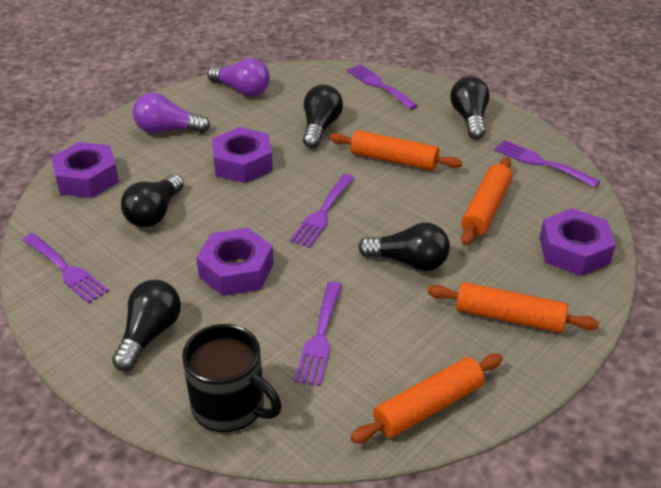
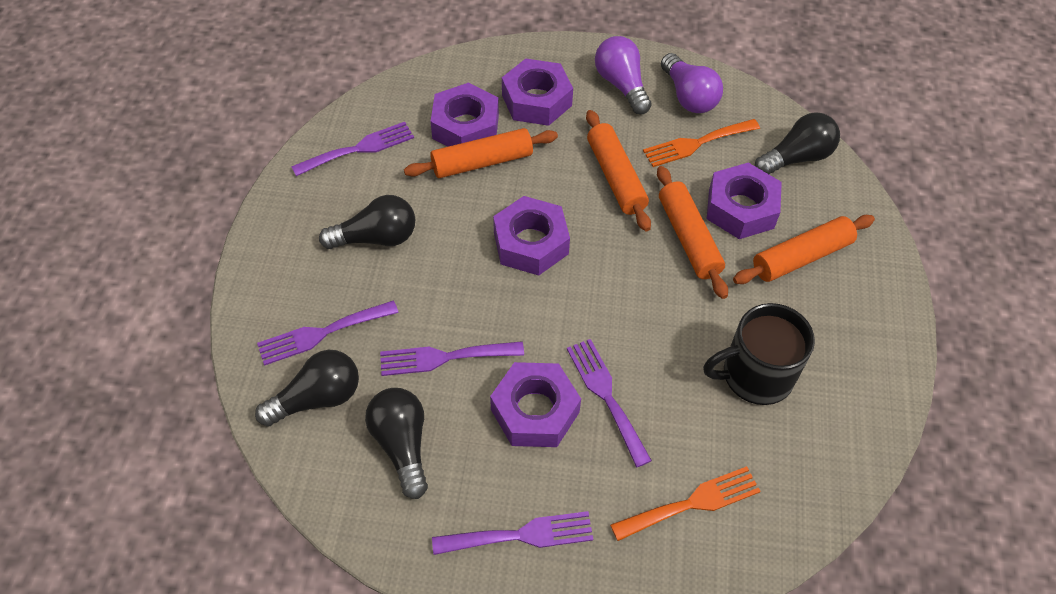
black light bulb: 5 -> 4
orange fork: 0 -> 2
purple nut: 4 -> 5

